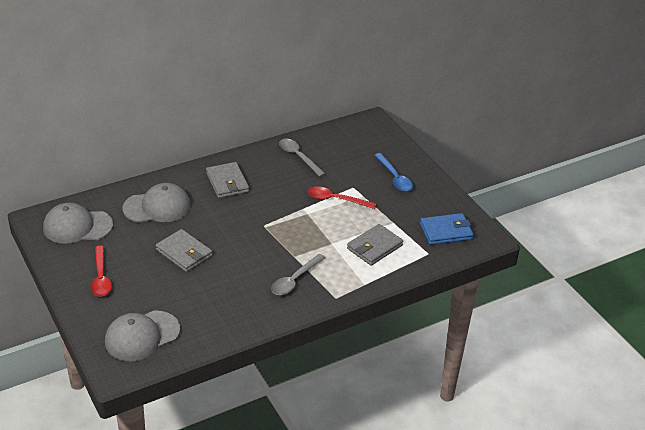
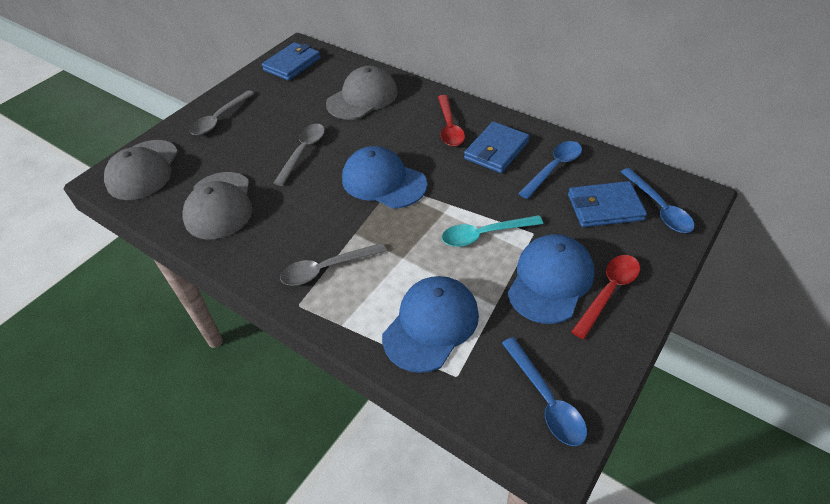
blue cap: 0 -> 3
blue spoon: 1 -> 3
blue wallet: 1 -> 3
grey spoon: 2 -> 3
grey wallet: 3 -> 0
turquoise spoon: 0 -> 1

